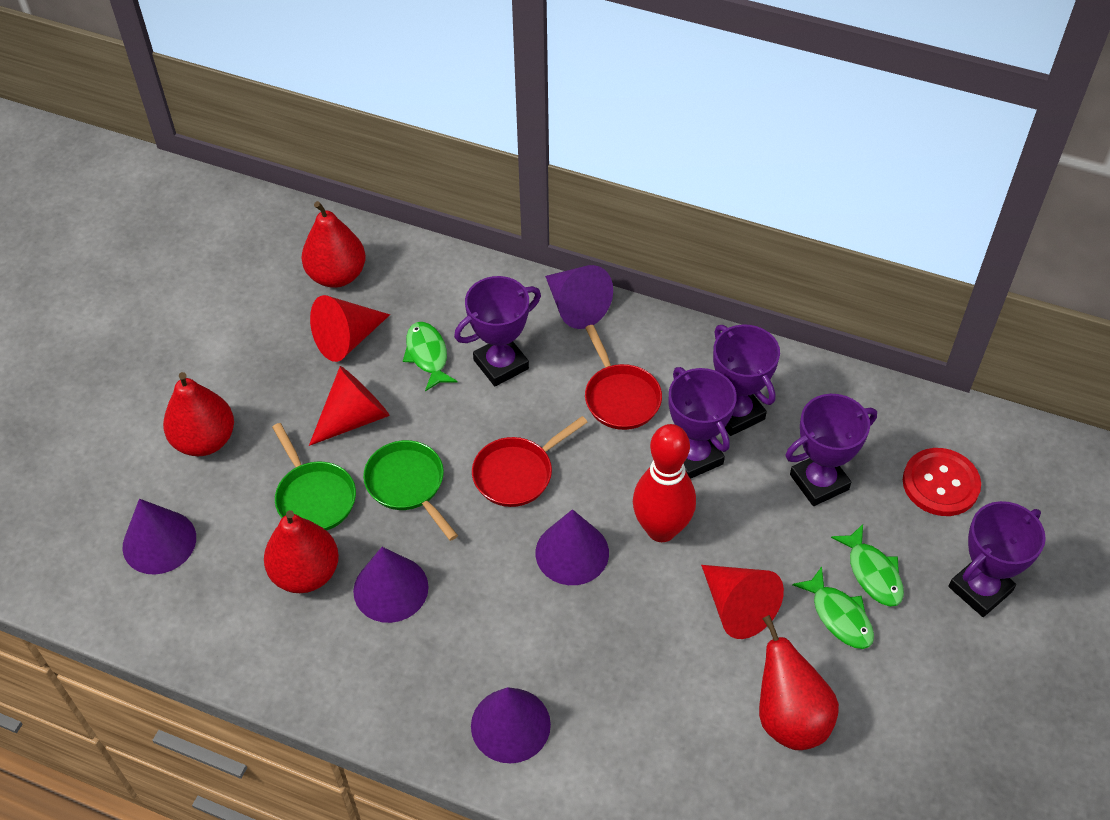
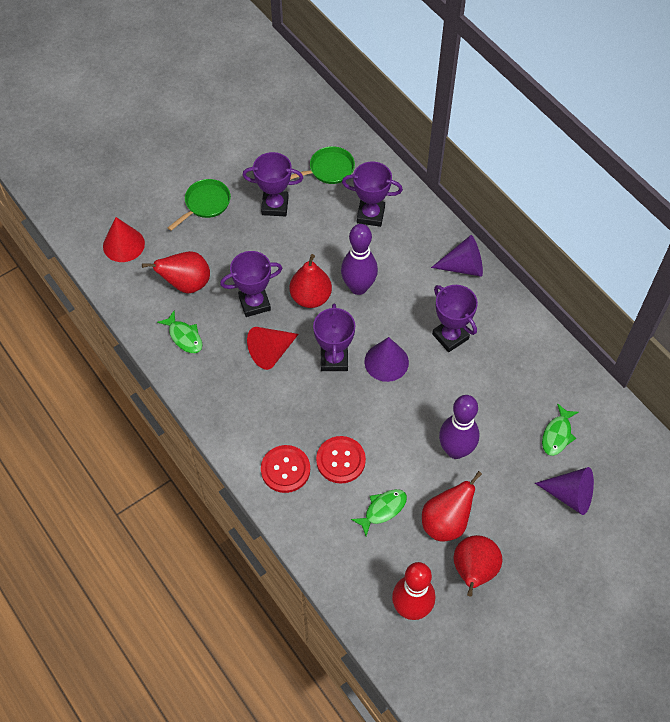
purple bowling pin: 0 -> 2
purple cone: 5 -> 3
red button: 1 -> 2
red cone: 3 -> 2
red pan: 2 -> 0

